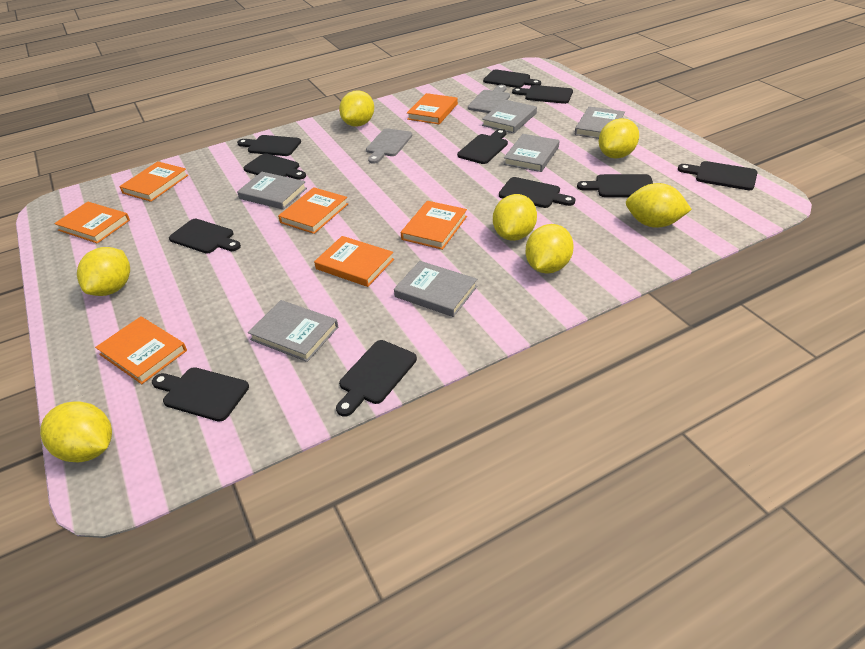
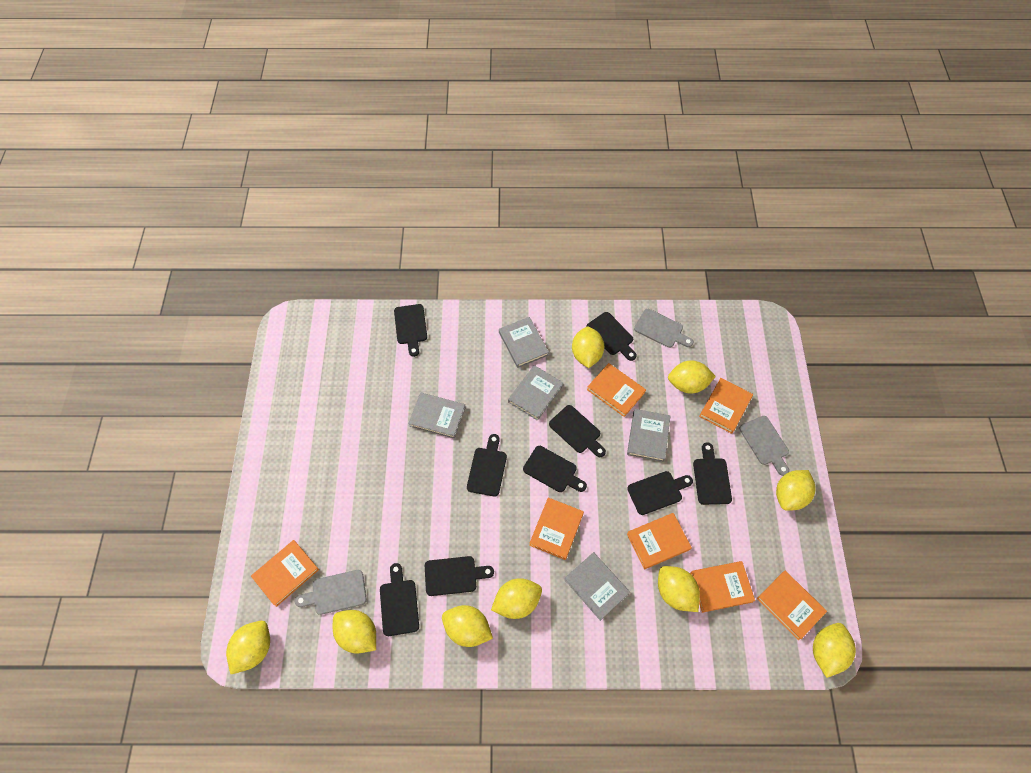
black cutting board: 11 -> 9
grey book: 6 -> 5
grey cutting board: 2 -> 3
yellow lemon: 7 -> 9

